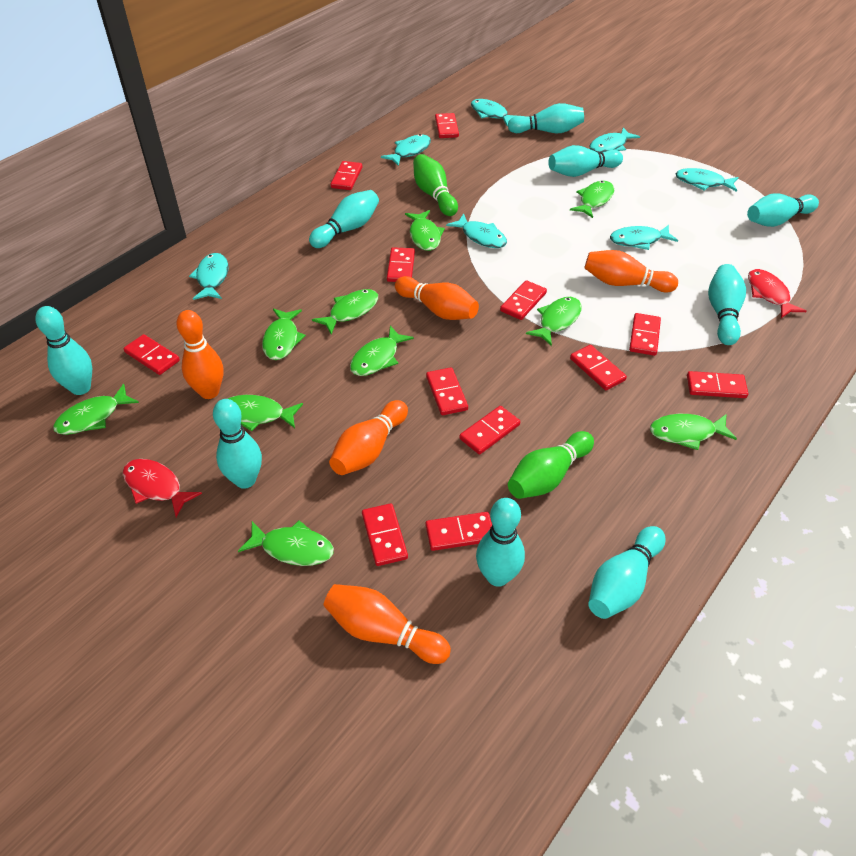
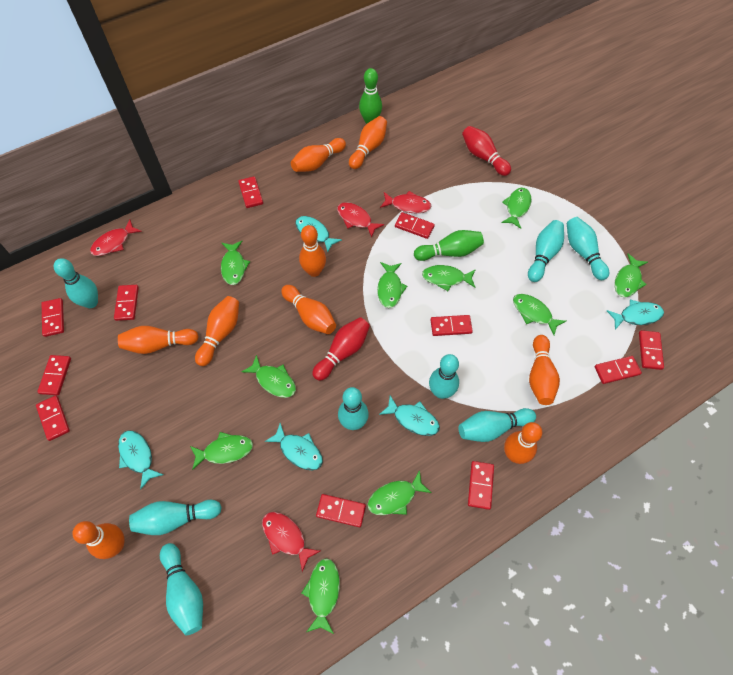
orange bowling pin: 5 -> 9
red bowling pin: 0 -> 2
red domino: 12 -> 11
red fish: 2 -> 4
turquoise bowling pin: 9 -> 8
turquoise fish: 7 -> 5

